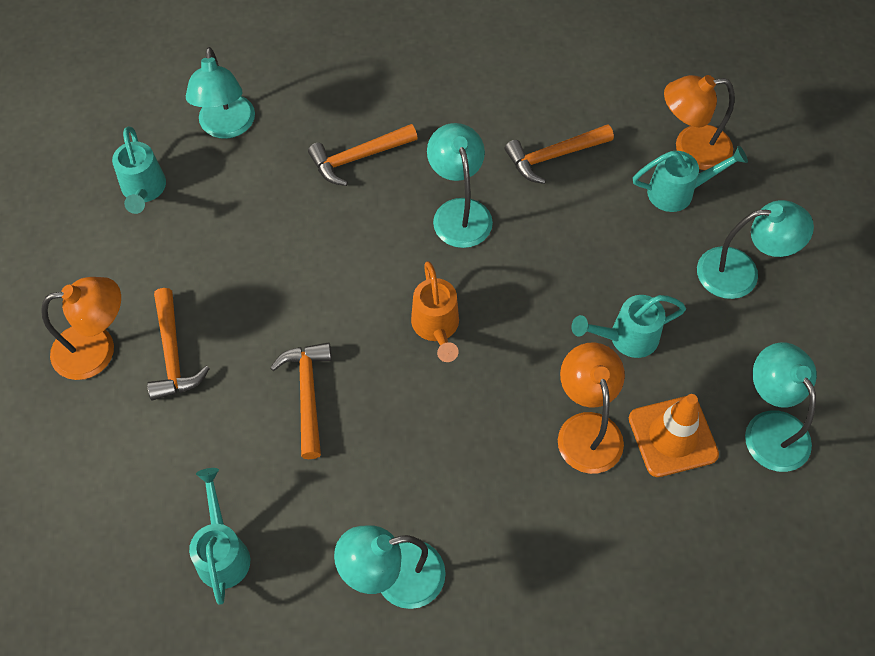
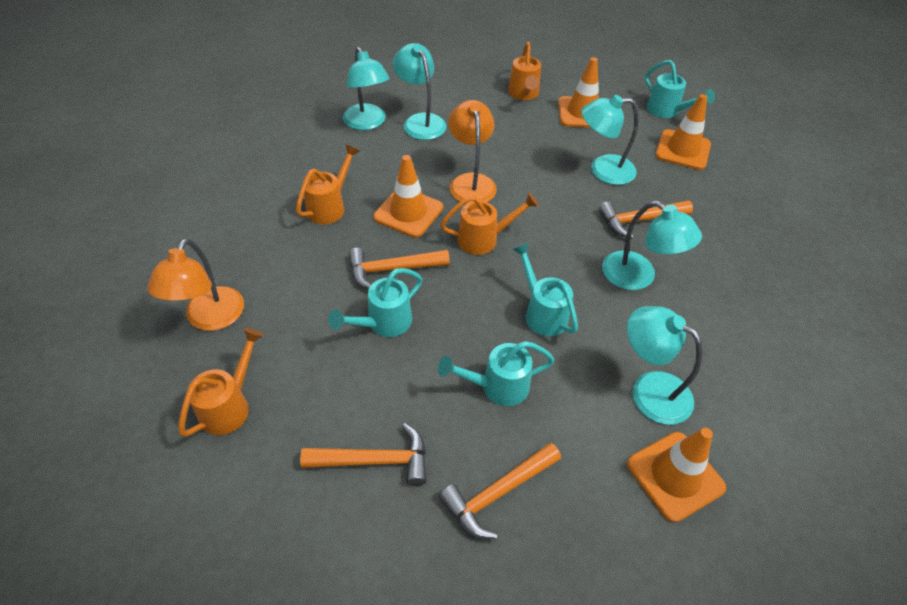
orange lamp: 3 -> 2
orange traffic cone: 1 -> 4
orange watering can: 1 -> 4

